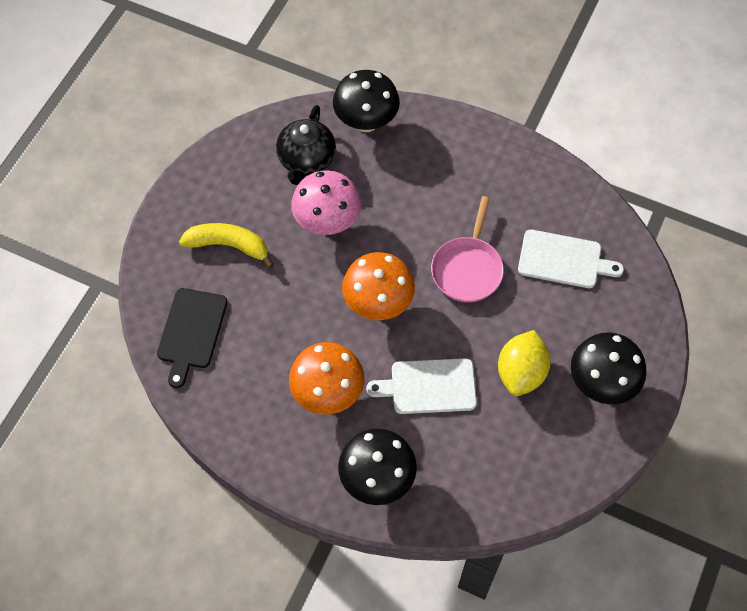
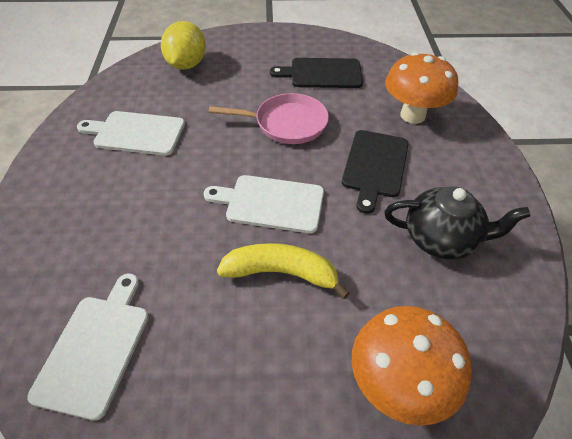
black cutting board: 1 -> 2
black mushroom: 3 -> 0
pink mushroom: 1 -> 0
white cutting board: 2 -> 3

